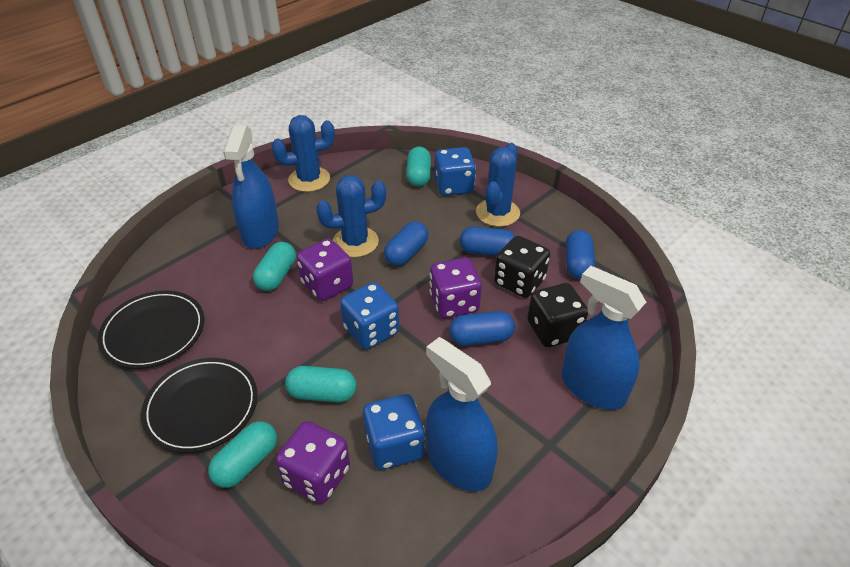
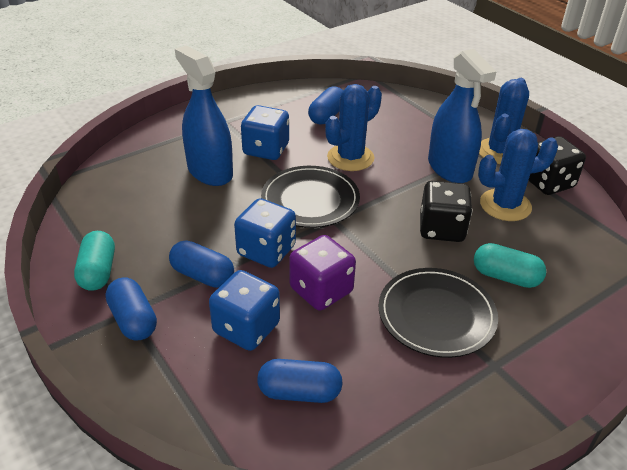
blue spray bottle: 3 -> 2
purple dice: 3 -> 1
turquoise capsule: 4 -> 2

